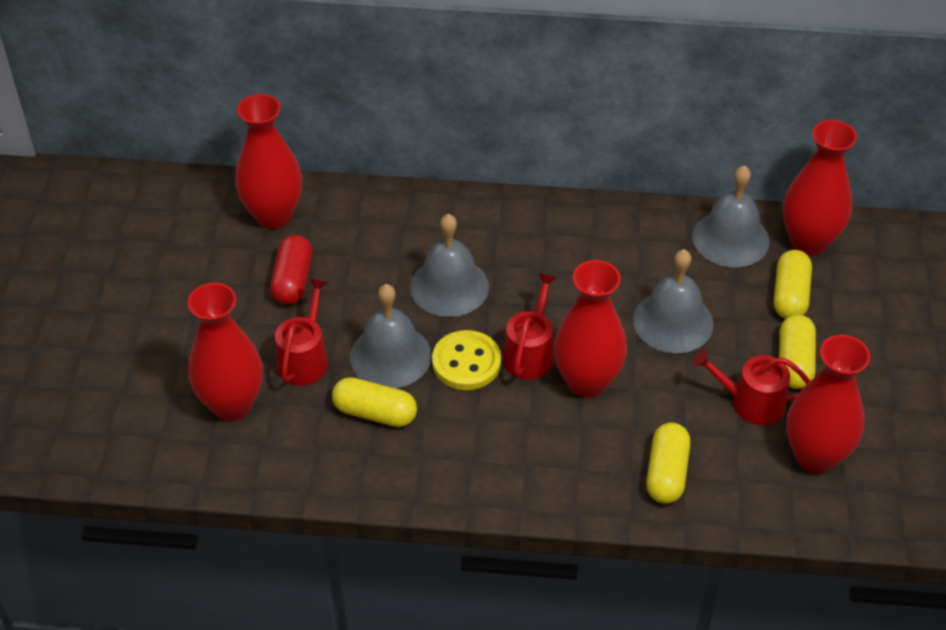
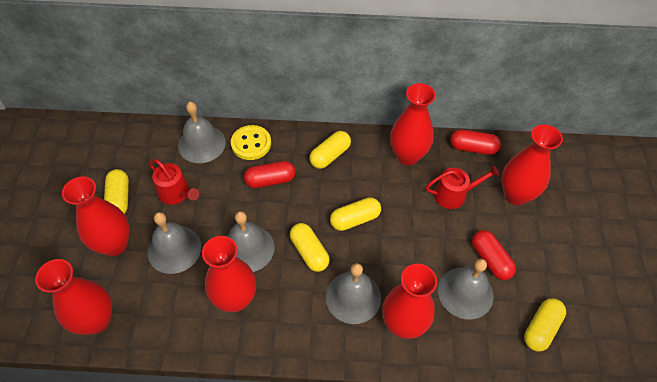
grey bell: 4 -> 5
red capsule: 1 -> 3
red vase: 5 -> 6
red watering can: 3 -> 2
yellow capsule: 4 -> 5

